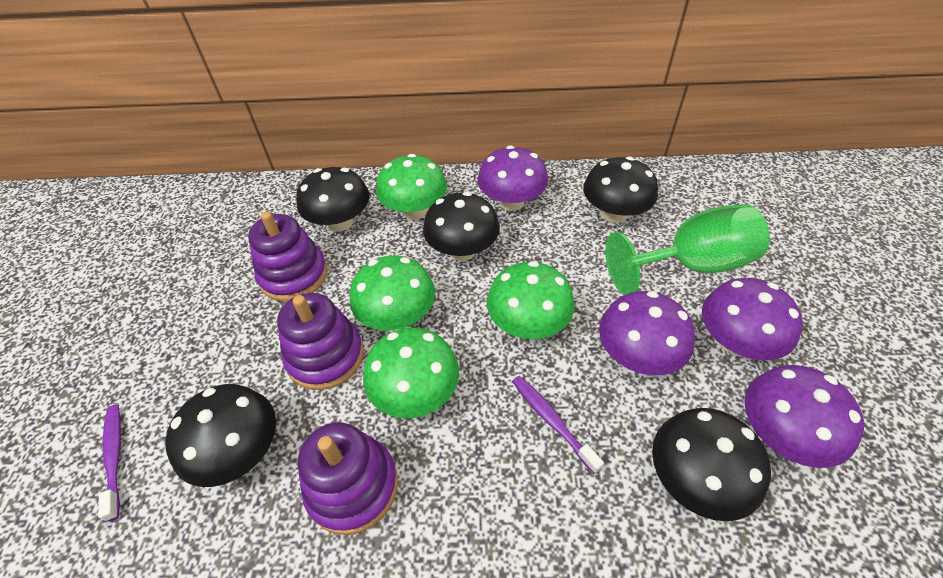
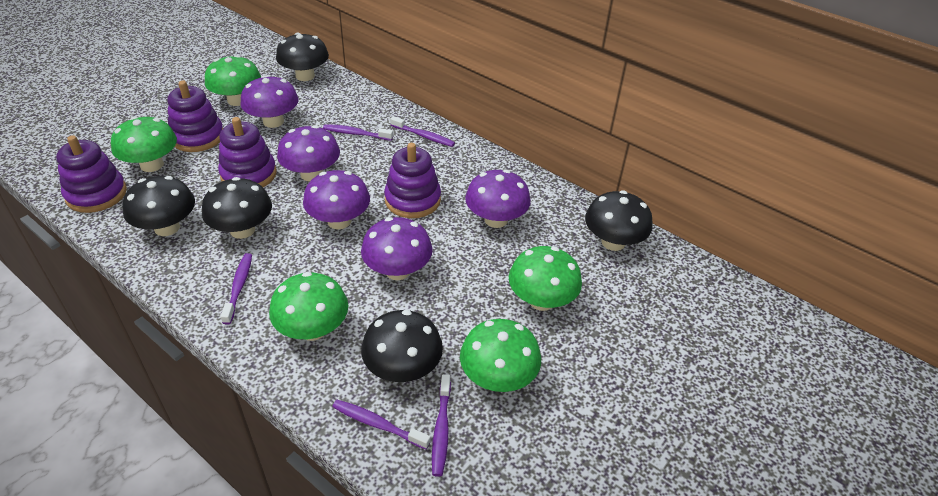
green goblet: 1 -> 0
green mushroom: 4 -> 5
purple mushroom: 4 -> 5
purple stacking toy: 3 -> 4
purple toothbrush: 2 -> 5

